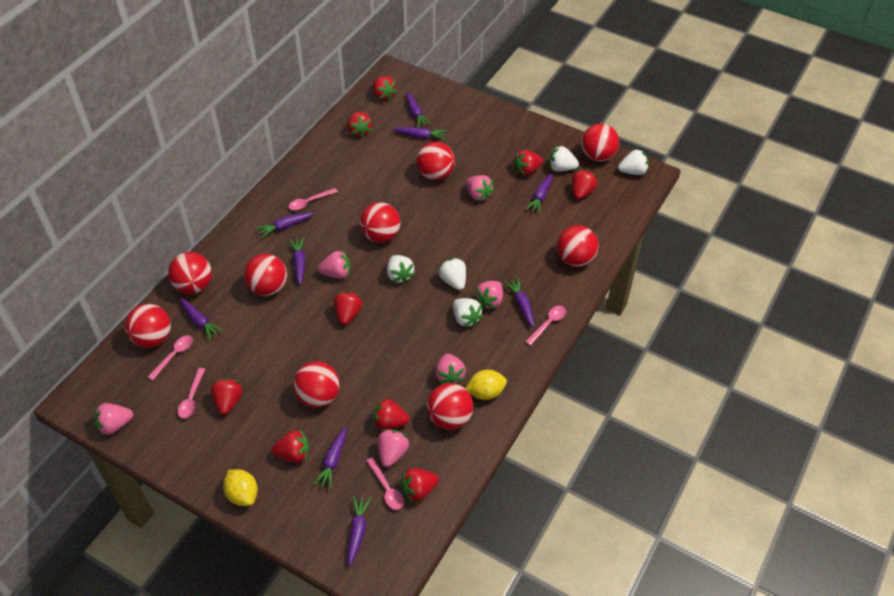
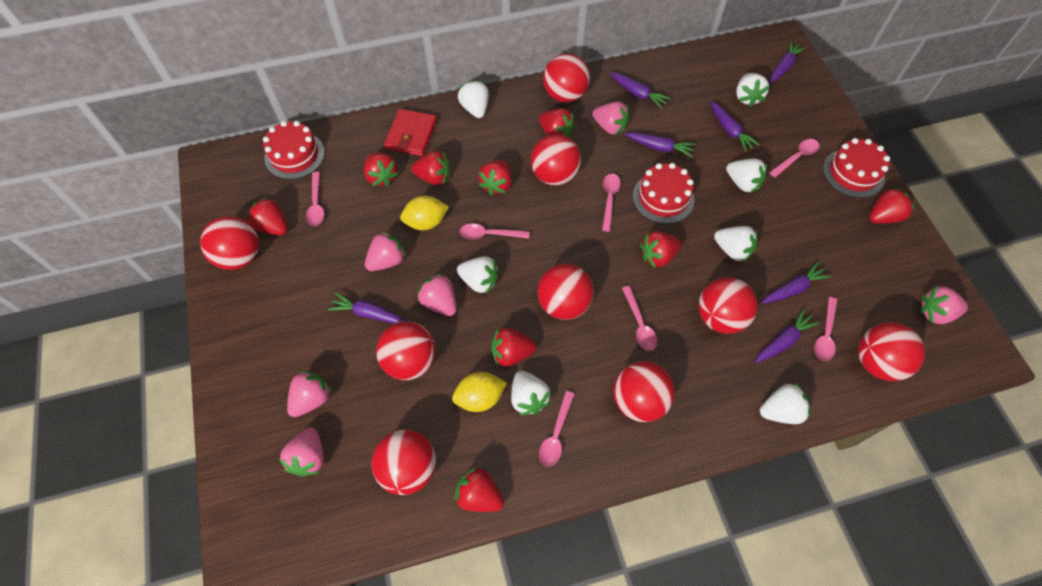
pink spoon: 5 -> 7
purple carrot: 9 -> 7
red cake: 0 -> 3
red wallet: 0 -> 1
white strawberry: 5 -> 7

